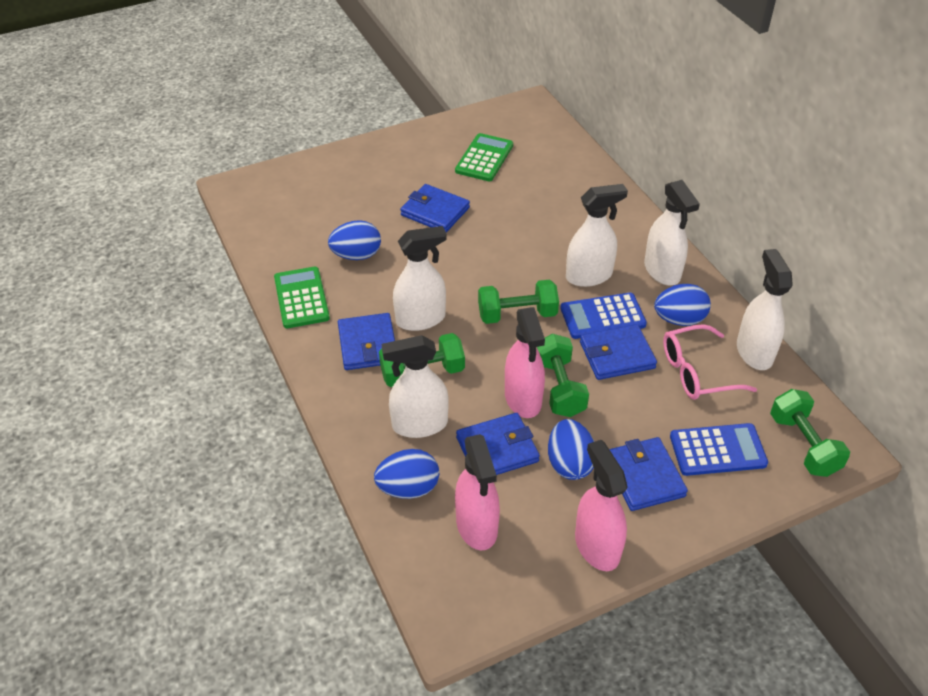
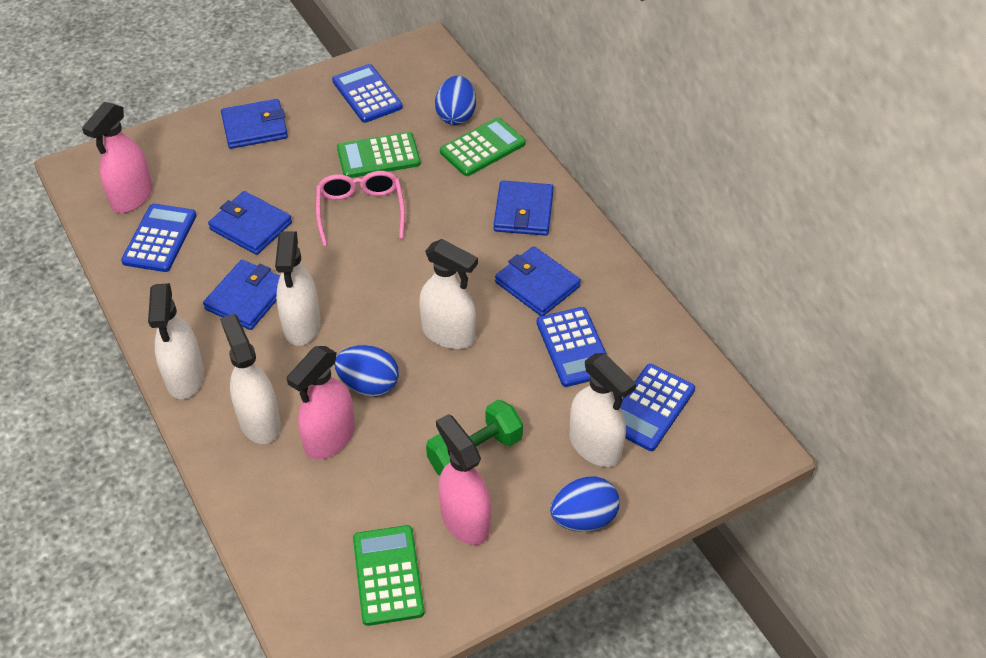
blue calculator: 2 -> 4
blue egg: 4 -> 3
green calculator: 2 -> 3
green dumbbell: 4 -> 1

